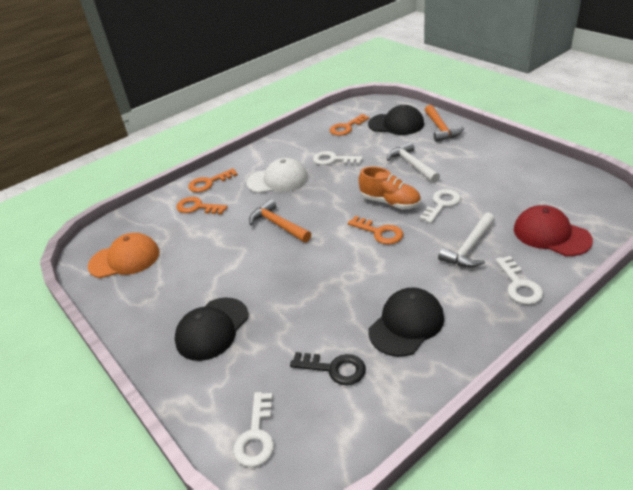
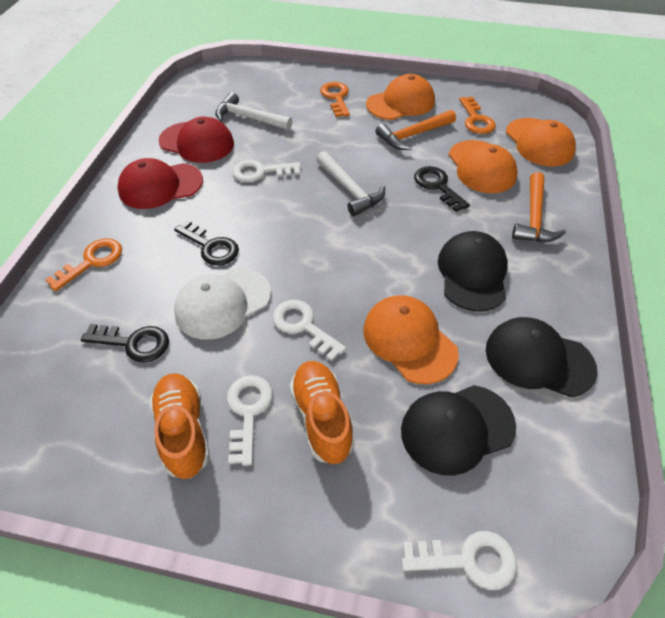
black key: 1 -> 3
orange cap: 1 -> 4
orange key: 4 -> 3
orange shoe: 1 -> 2
red cap: 1 -> 2

